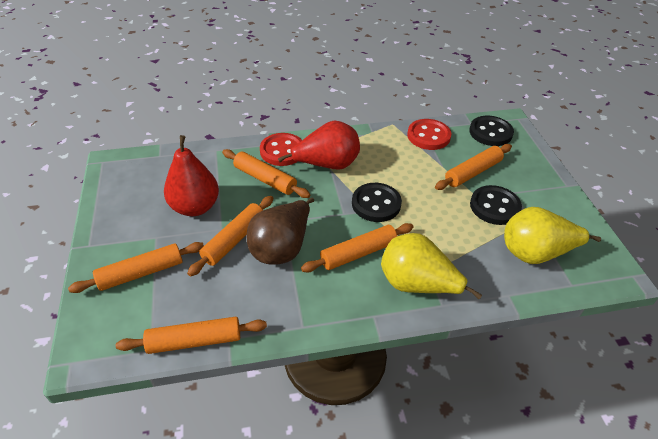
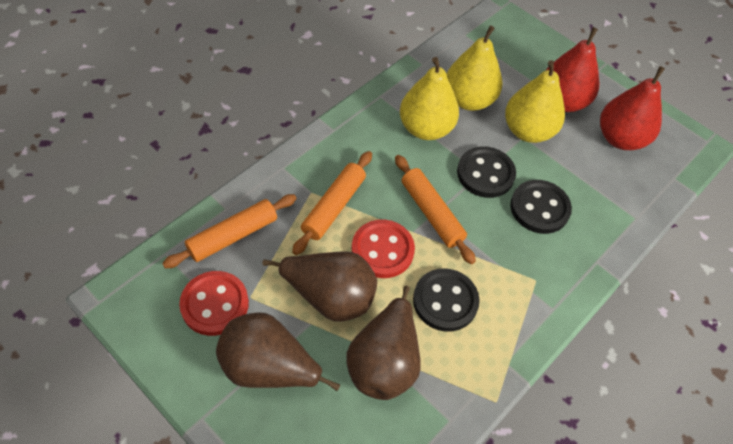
brown pear: 1 -> 3
orange rolling pin: 6 -> 3
yellow pear: 2 -> 3

